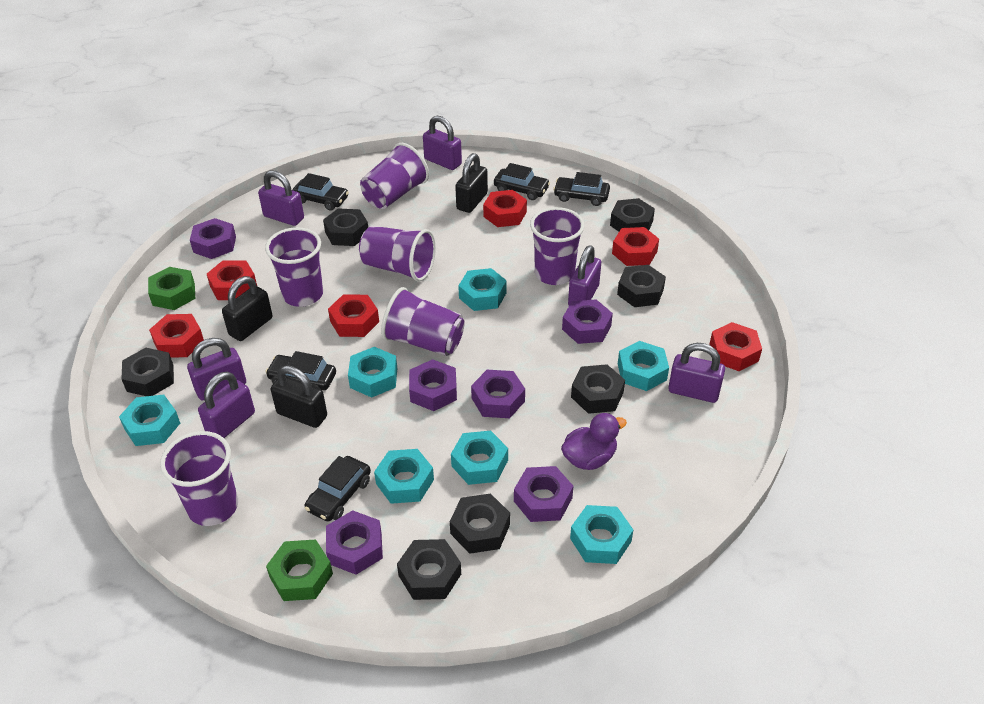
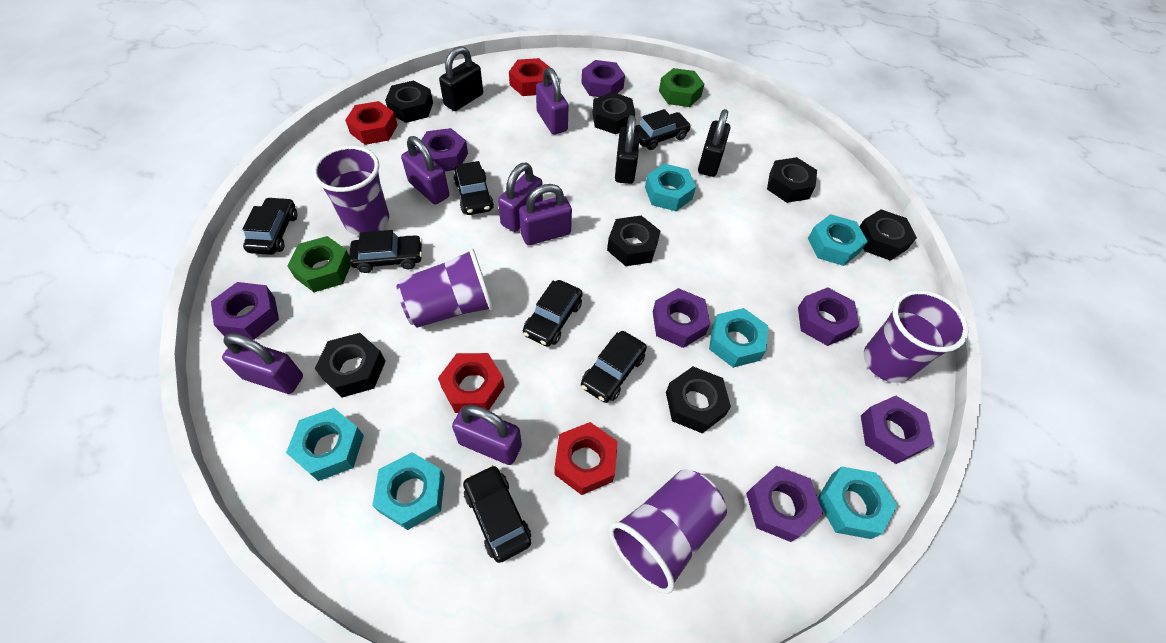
black car: 5 -> 7
purple cup: 6 -> 4
purple duck: 1 -> 0
purple nut: 6 -> 7
red nut: 6 -> 4
turquoise nut: 7 -> 6

